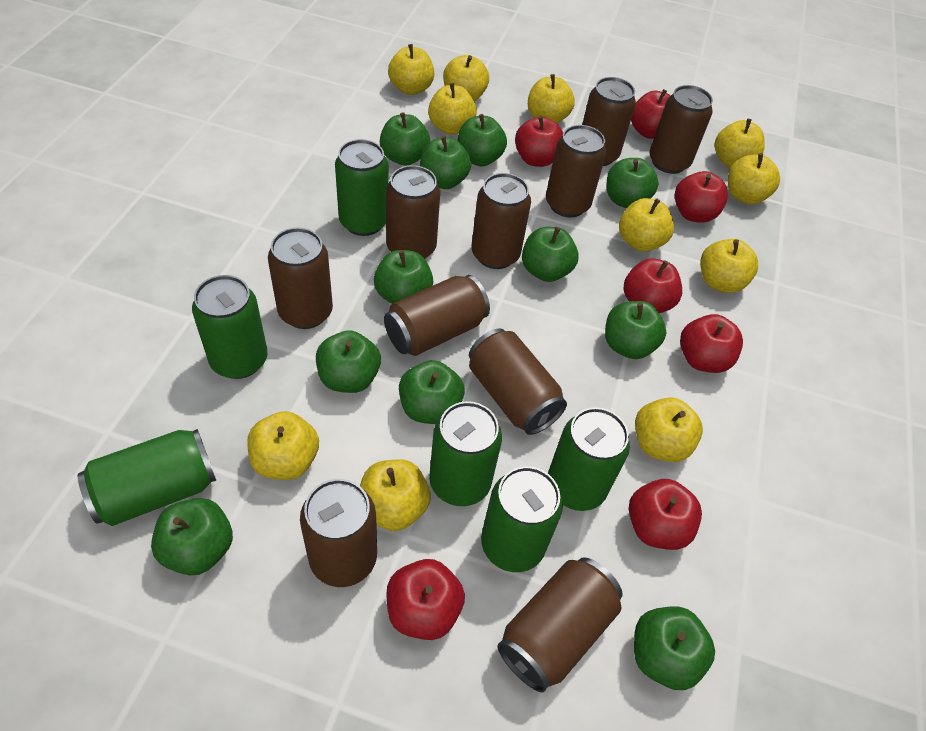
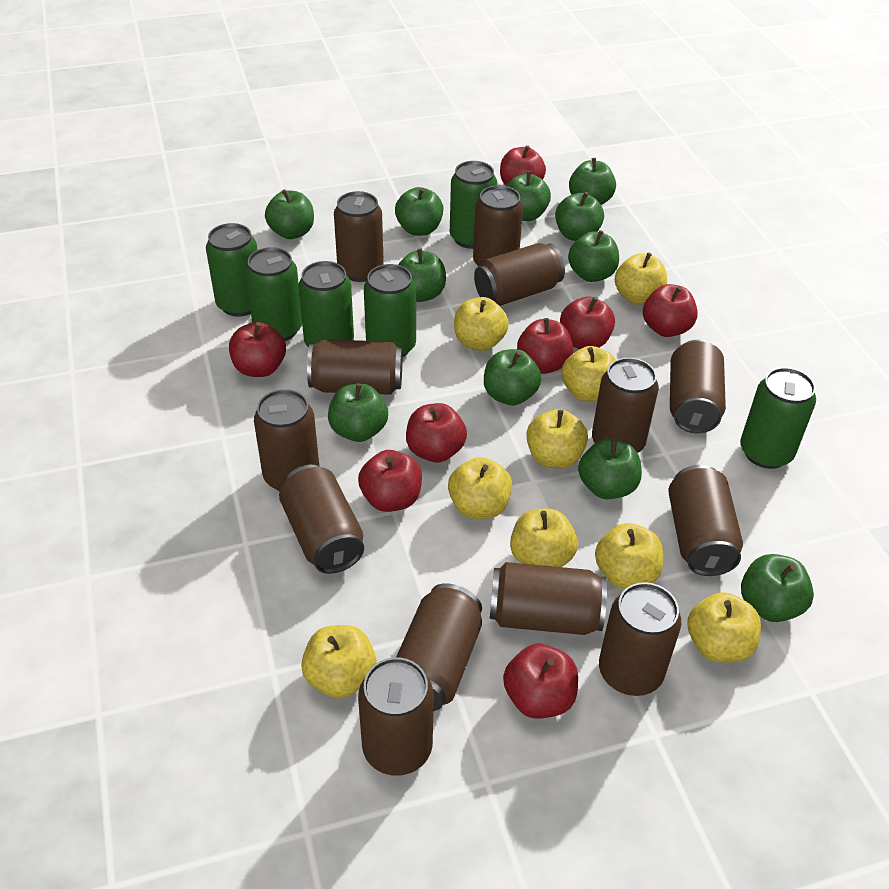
brown can: 10 -> 13
red apple: 7 -> 8
yellow apple: 11 -> 9

